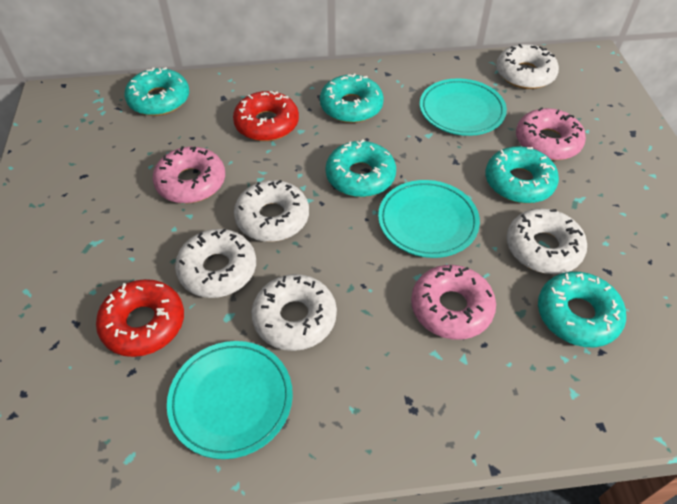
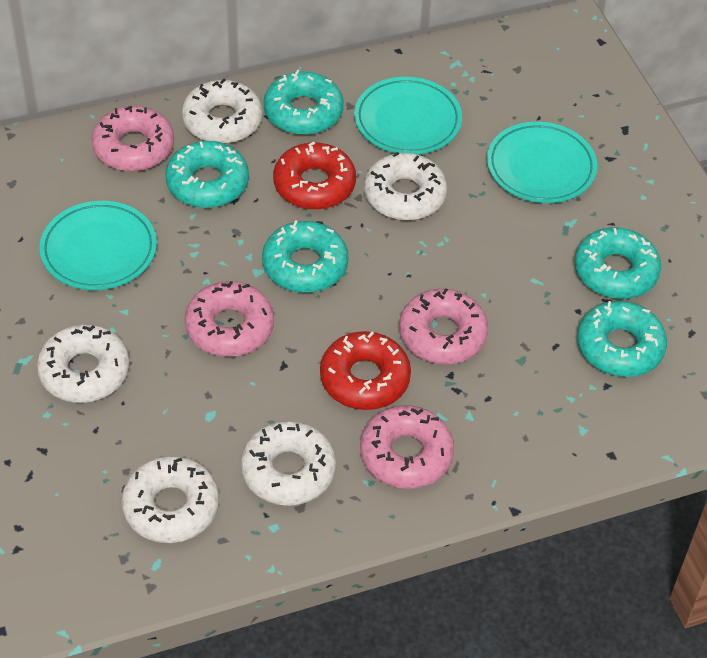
pink donut: 3 -> 4

